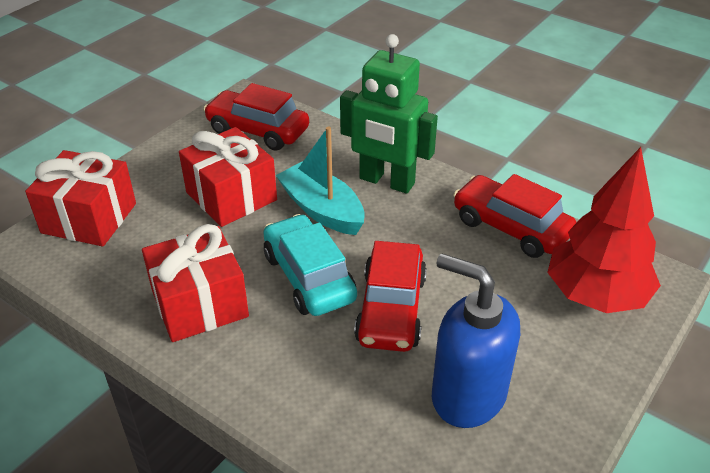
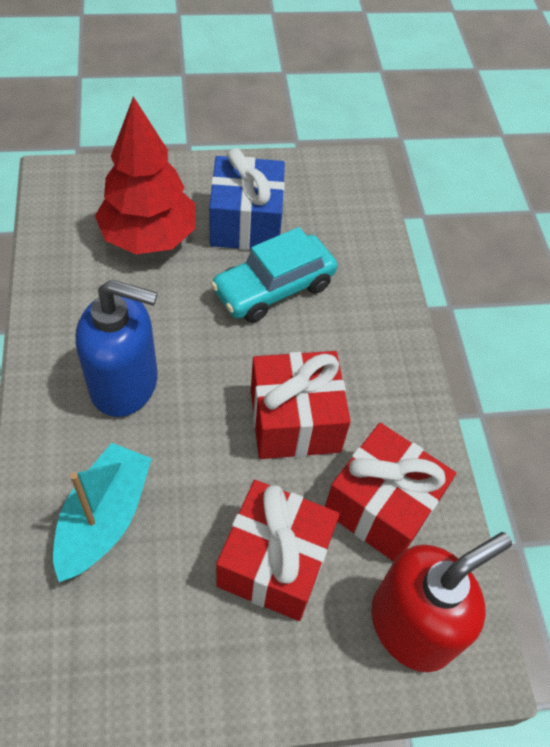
blue gift: 0 -> 1
green robot: 1 -> 0
red car: 3 -> 0
red soap dispenser: 0 -> 1

